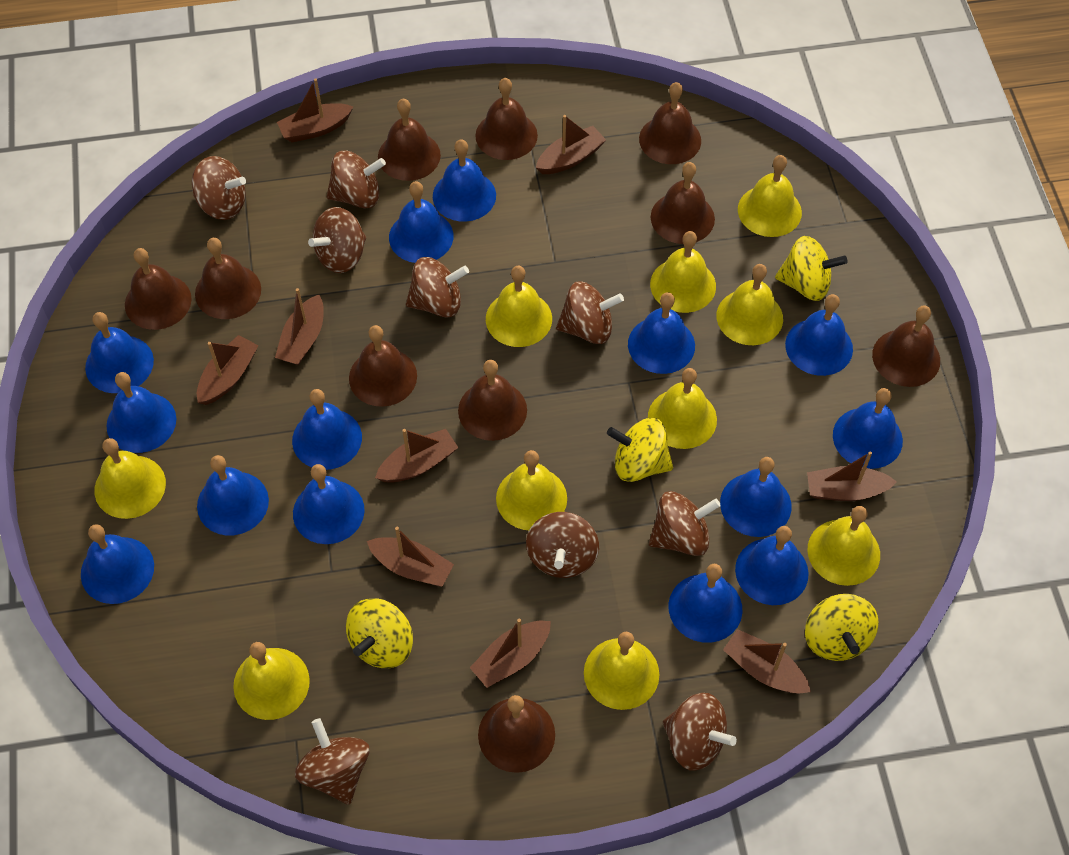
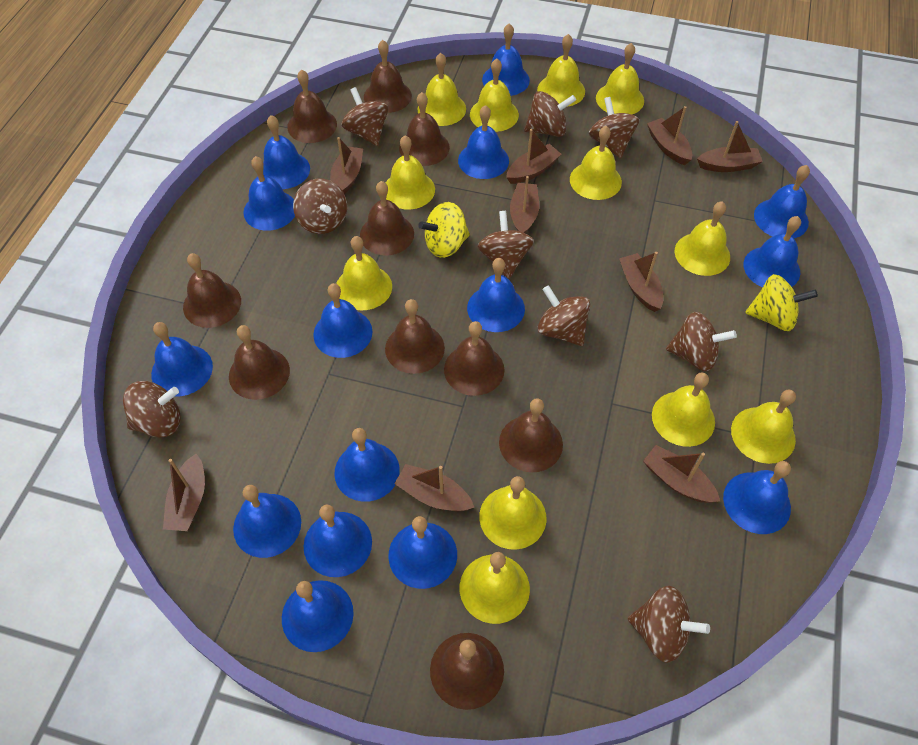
blue bell: 14 -> 15
yellow bell: 10 -> 12
yellow spinning top: 4 -> 2

